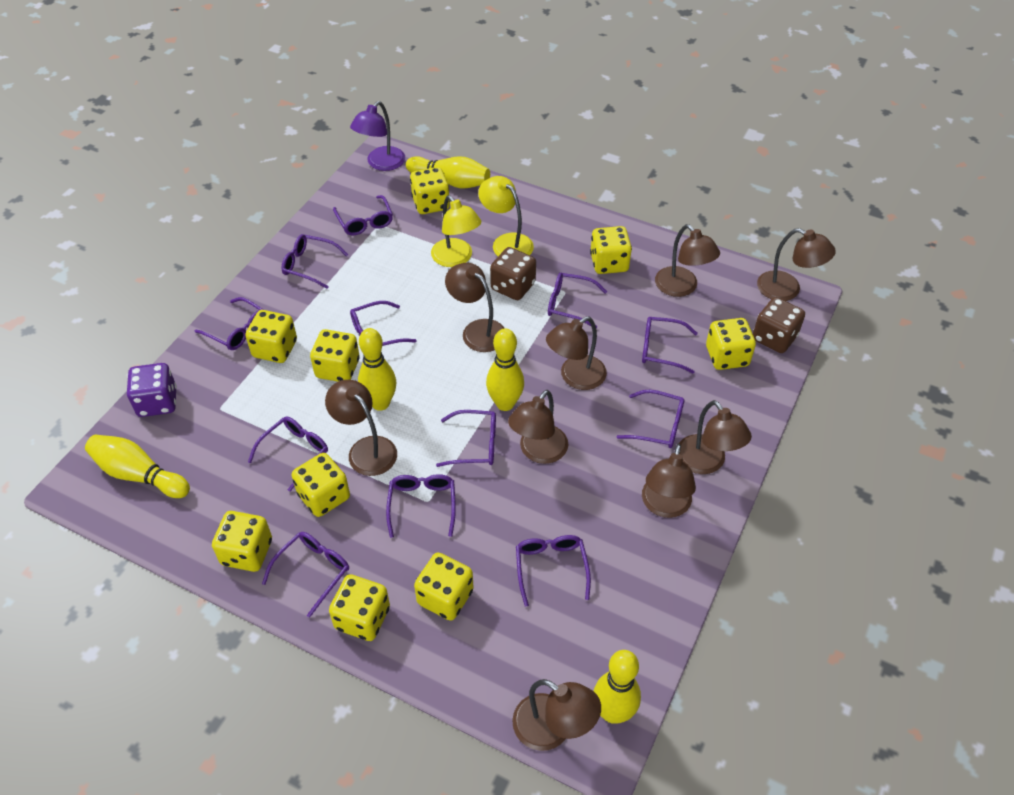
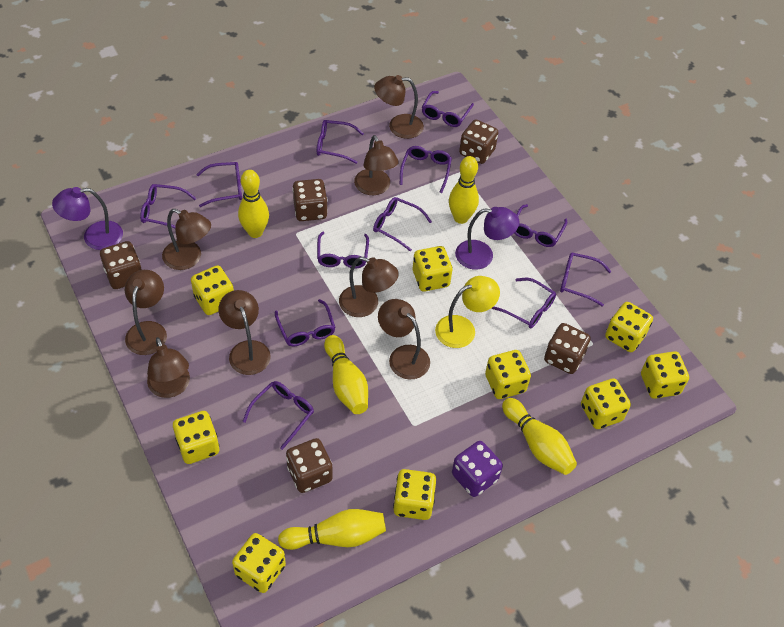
brown dice: 2 -> 5
brown lamp: 9 -> 8
purple lamp: 1 -> 2
yellow lamp: 2 -> 1

